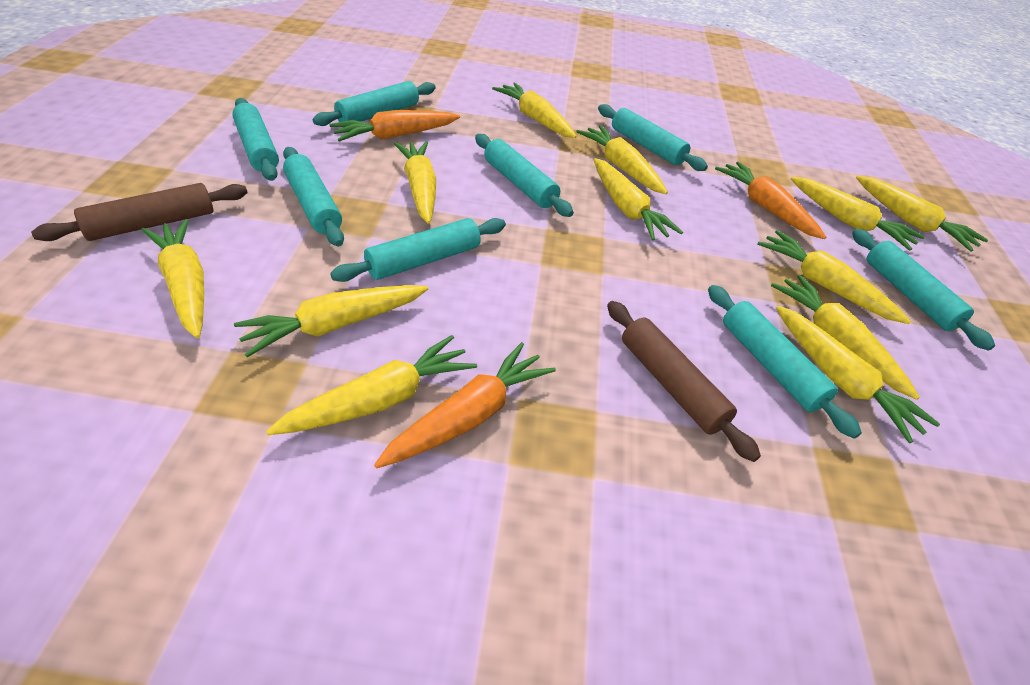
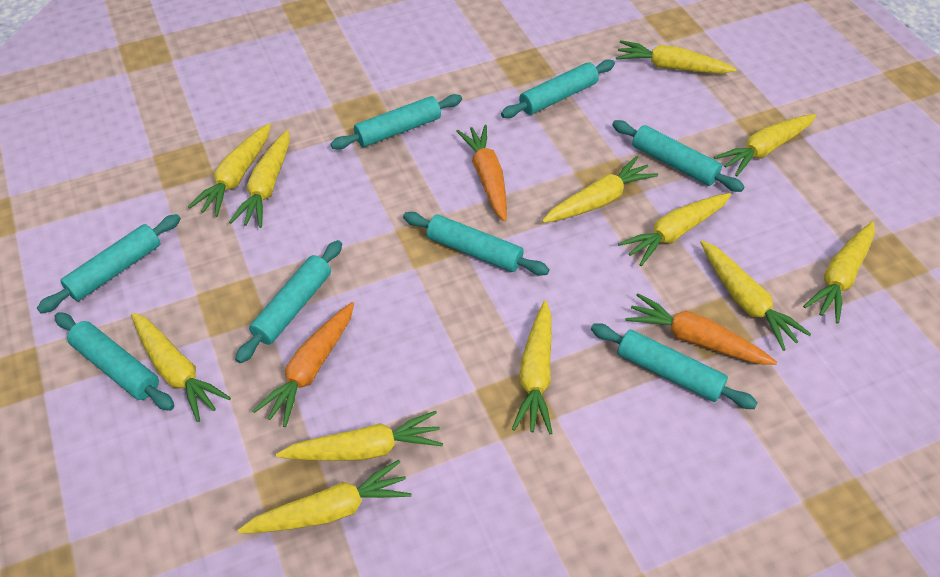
brown rolling pin: 2 -> 0

